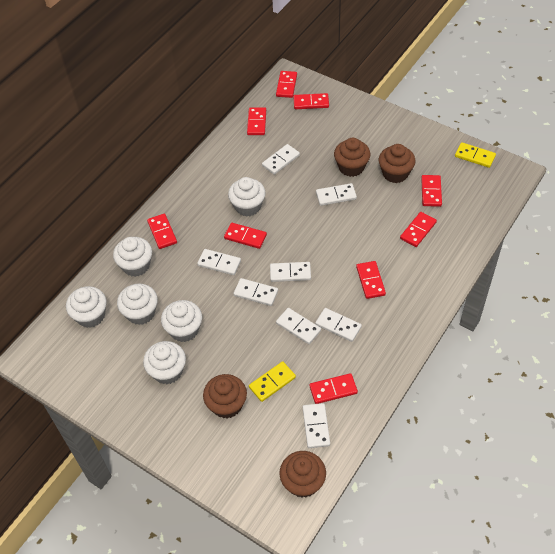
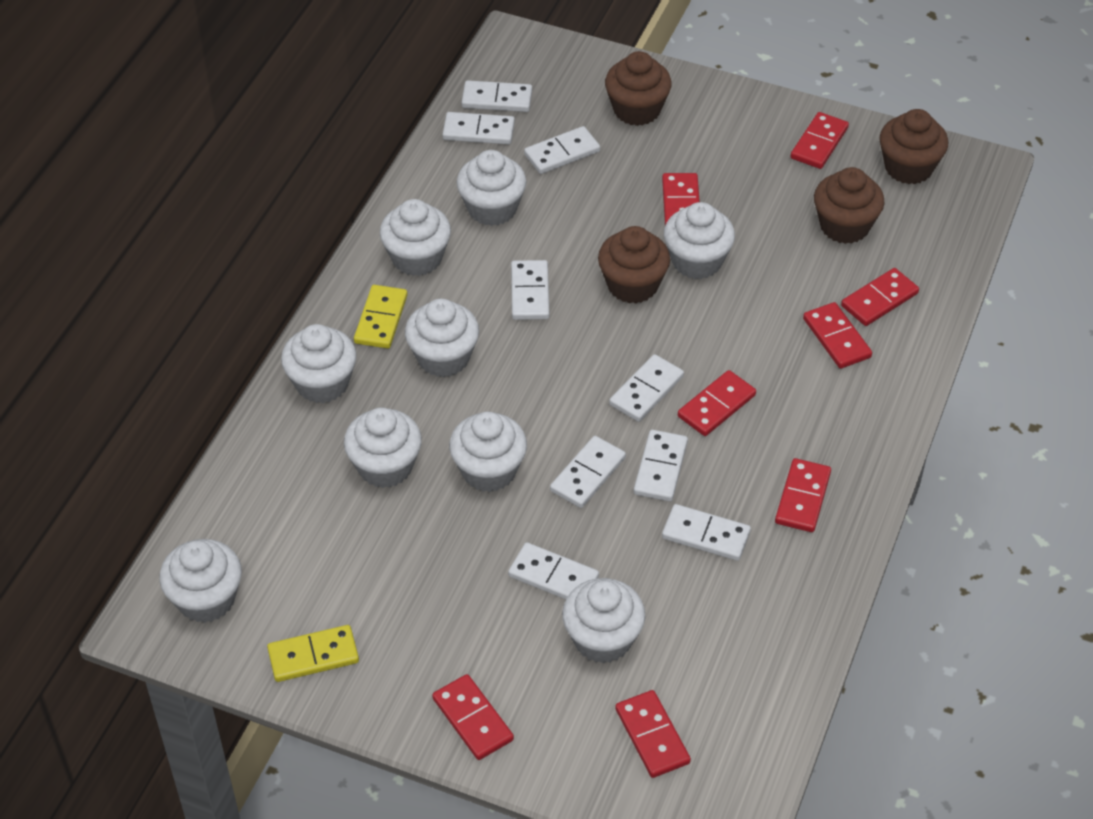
red domino: 9 -> 8
white cupcake: 6 -> 9
white domino: 8 -> 9

